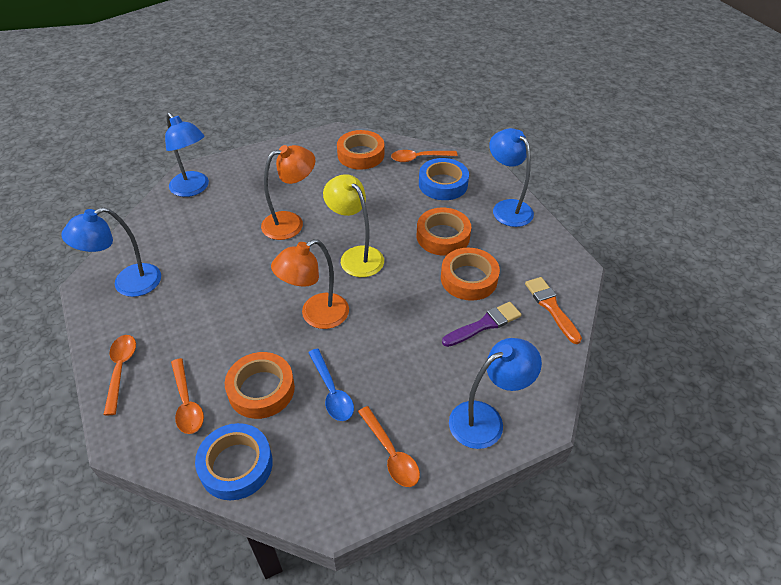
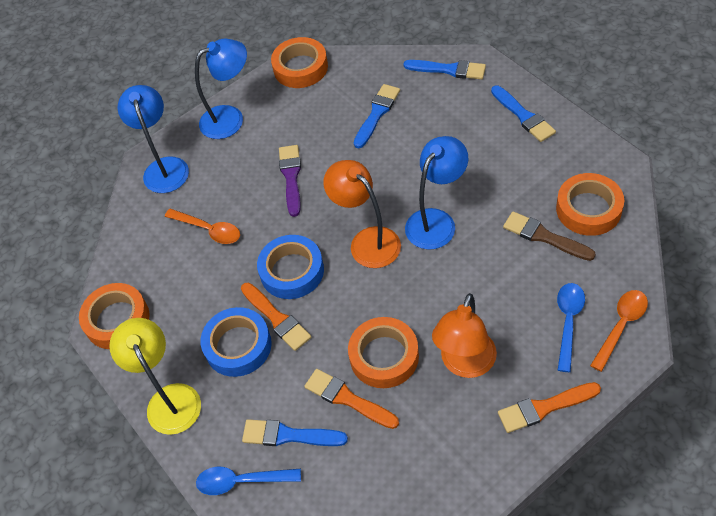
blue brush: 0 -> 4
blue lamp: 4 -> 3
blue spoon: 1 -> 2
brown brush: 0 -> 1
orange brush: 1 -> 3
orange spoon: 4 -> 2

